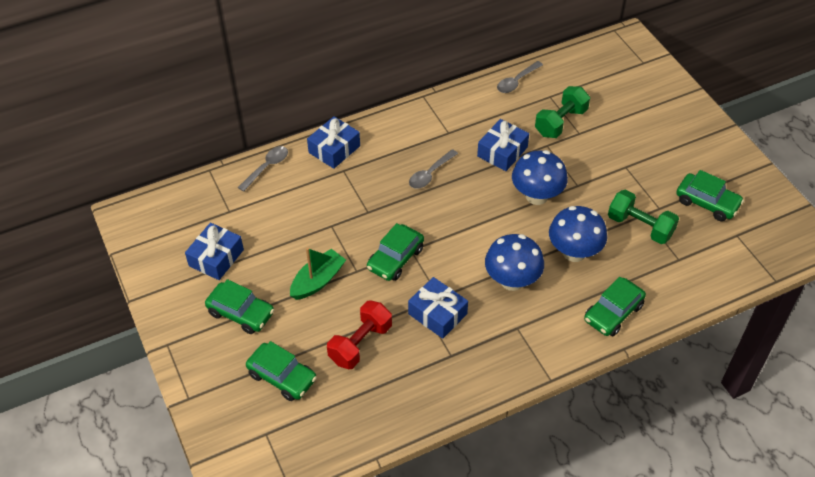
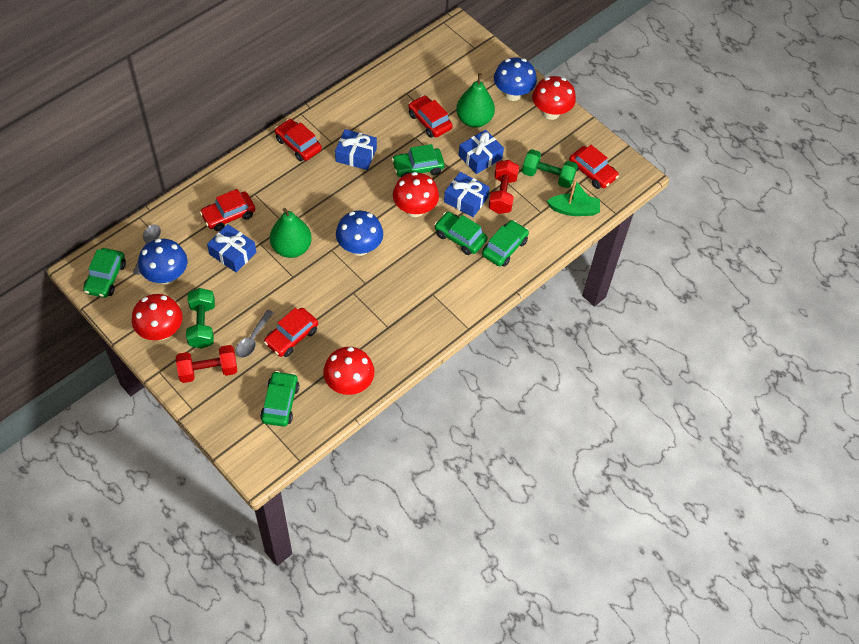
green pear: 0 -> 2
grey spoon: 3 -> 2
red car: 0 -> 5
red dumbbell: 1 -> 2
red mushroom: 0 -> 4

